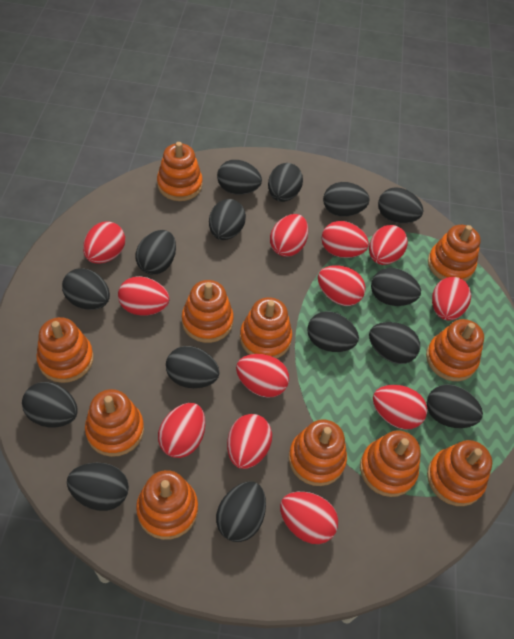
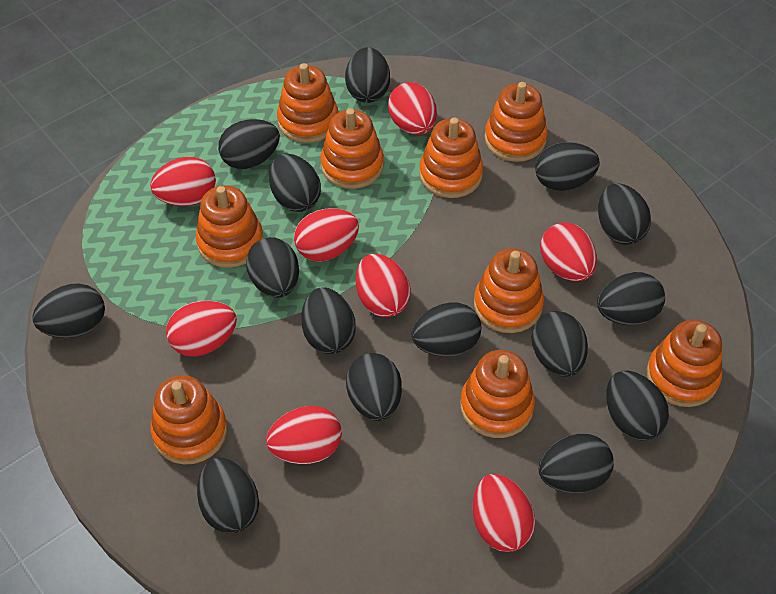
orange stacking toy: 11 -> 9
red egg: 12 -> 8

